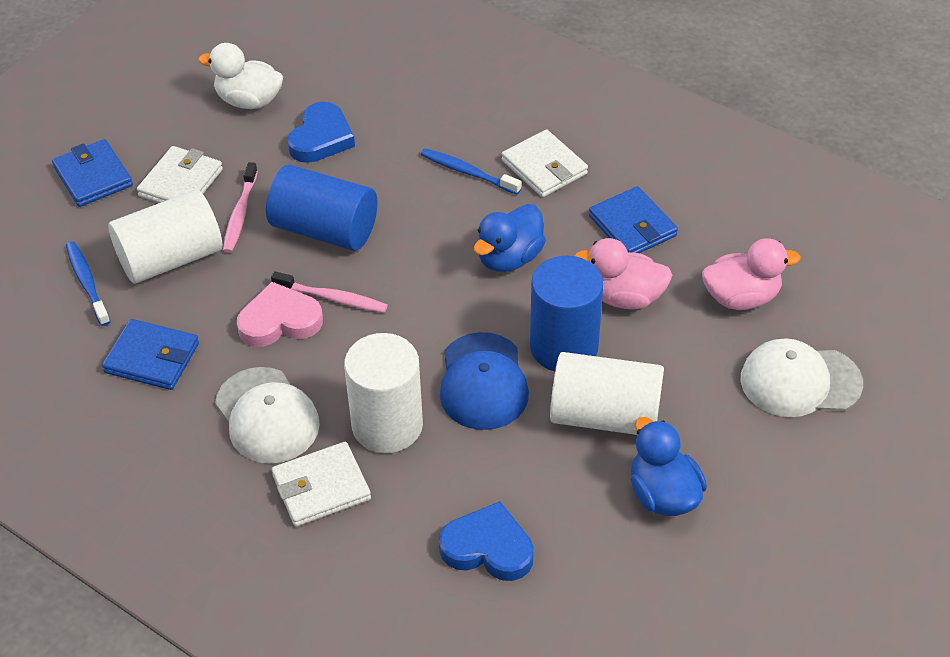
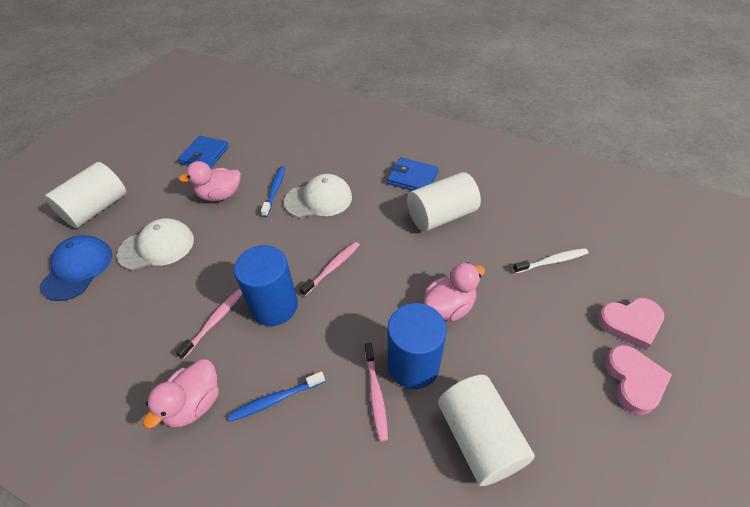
blue duck: 2 -> 0
blue heart: 2 -> 0
blue wallet: 3 -> 2
pink duck: 2 -> 3
pink heart: 1 -> 2
pink toothbrush: 2 -> 3
white duck: 1 -> 0
white toothbrush: 0 -> 1
white wallet: 3 -> 0

